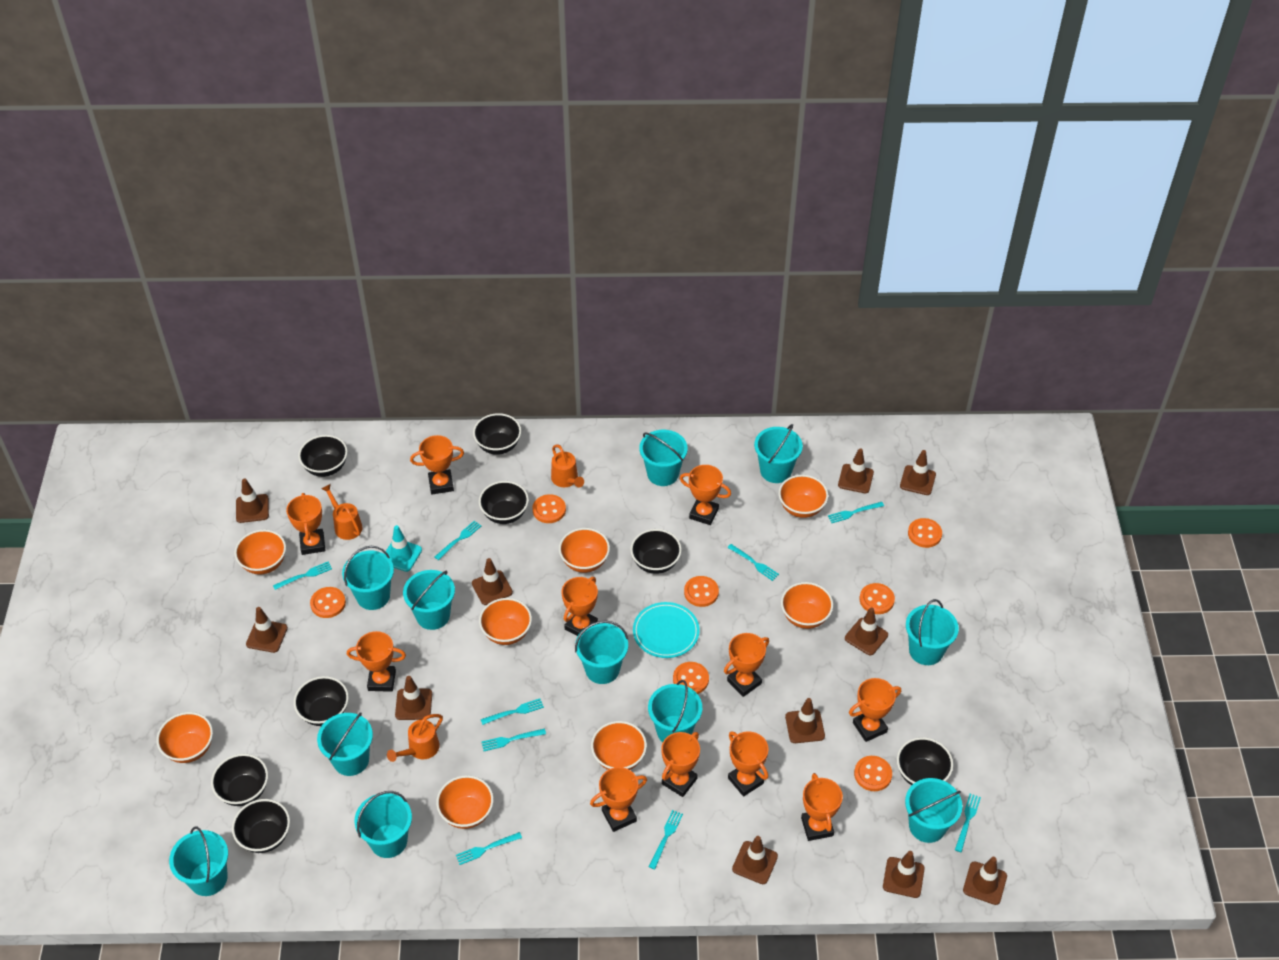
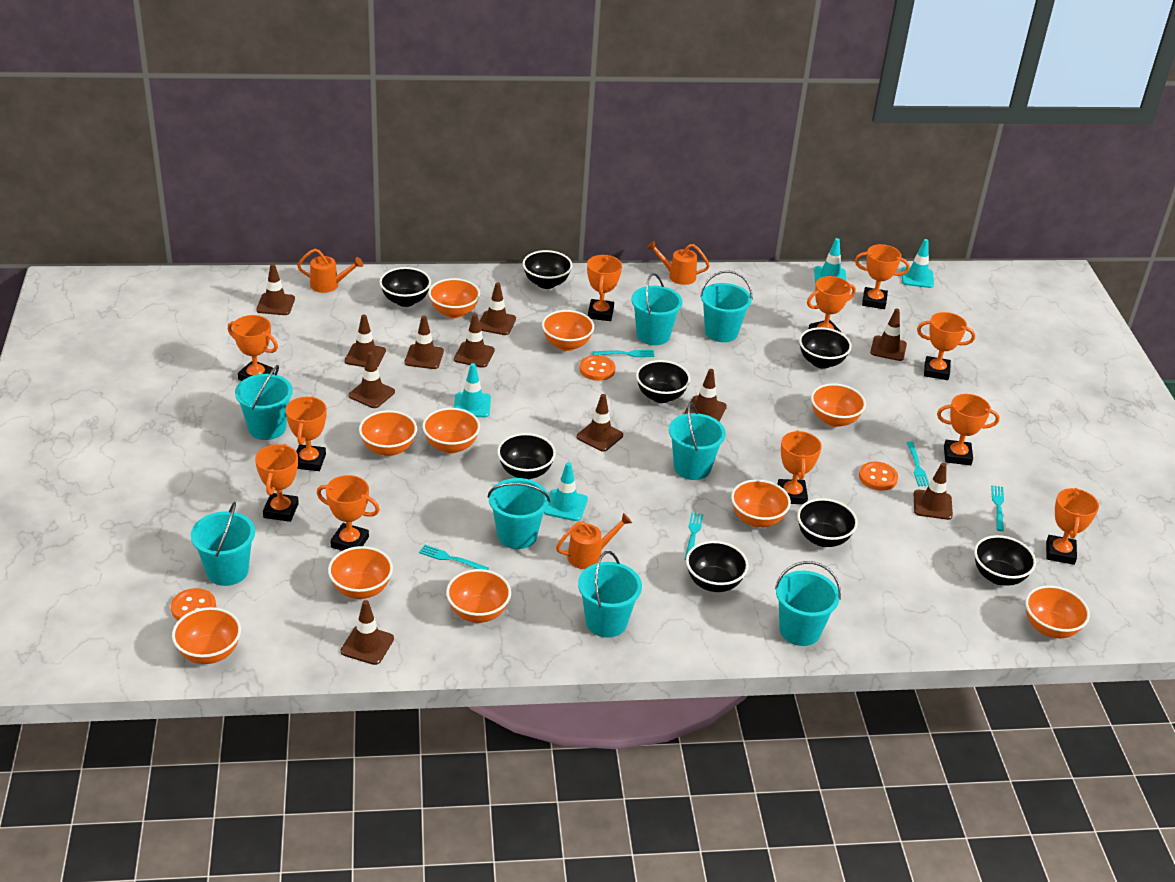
orange bowl: 8 -> 10
orange button: 7 -> 3
turquoise bucket: 11 -> 8
turquoise fork: 9 -> 5
turquoise plate: 1 -> 0
turquoise traffic cone: 1 -> 4

